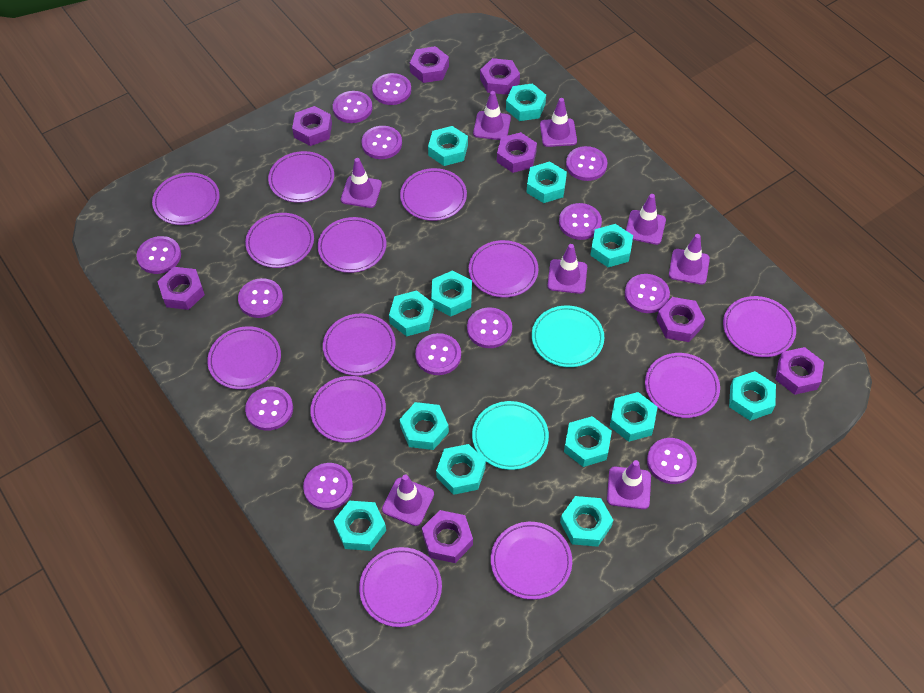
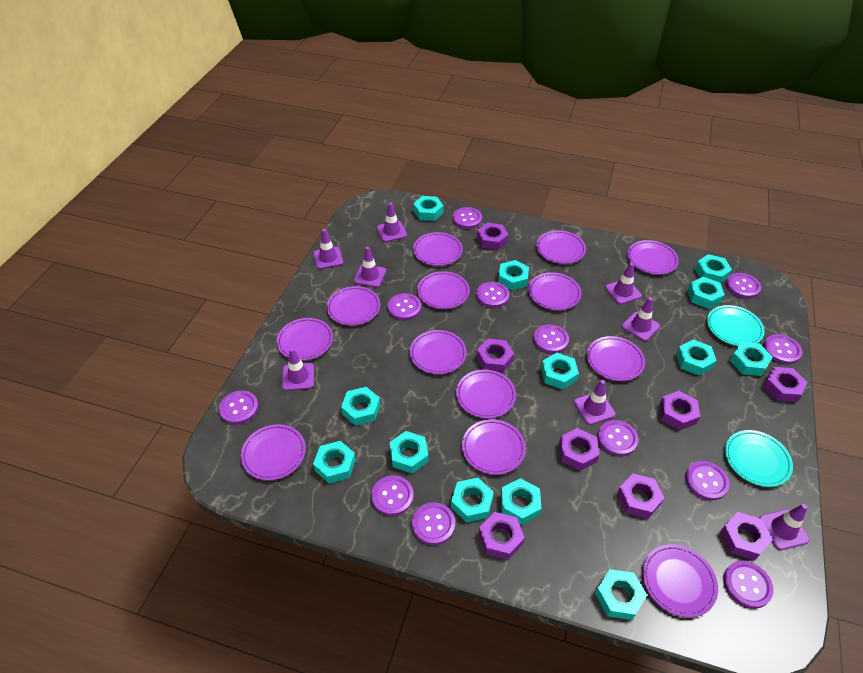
purple button: 13 -> 12

